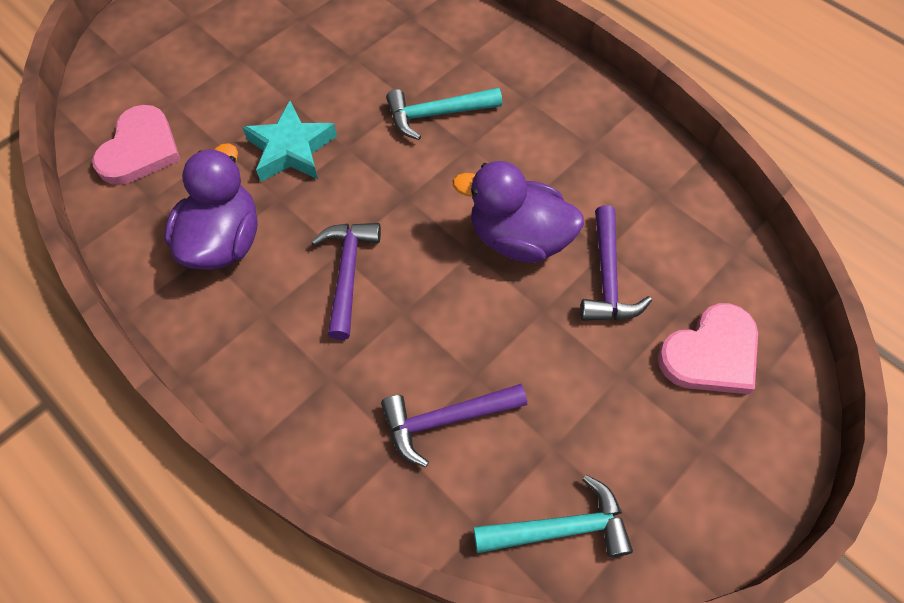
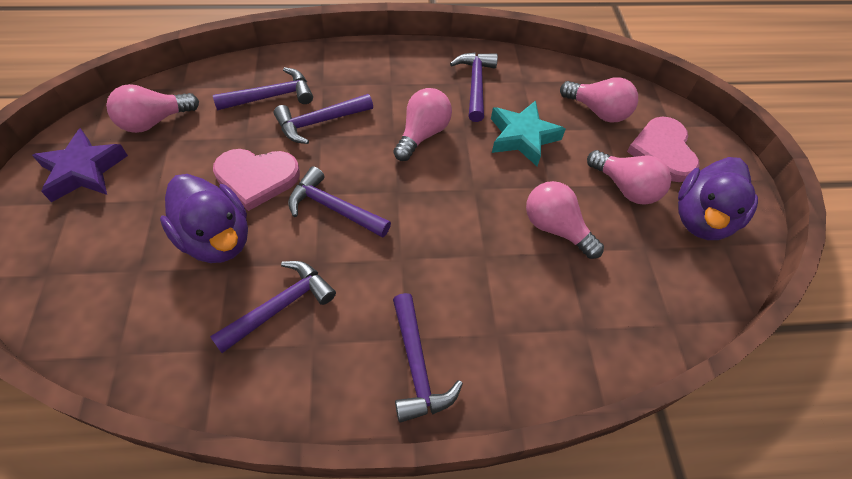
pink light bulb: 0 -> 5
purple hammer: 3 -> 6
purple star: 0 -> 1
turquoise hammer: 2 -> 0

